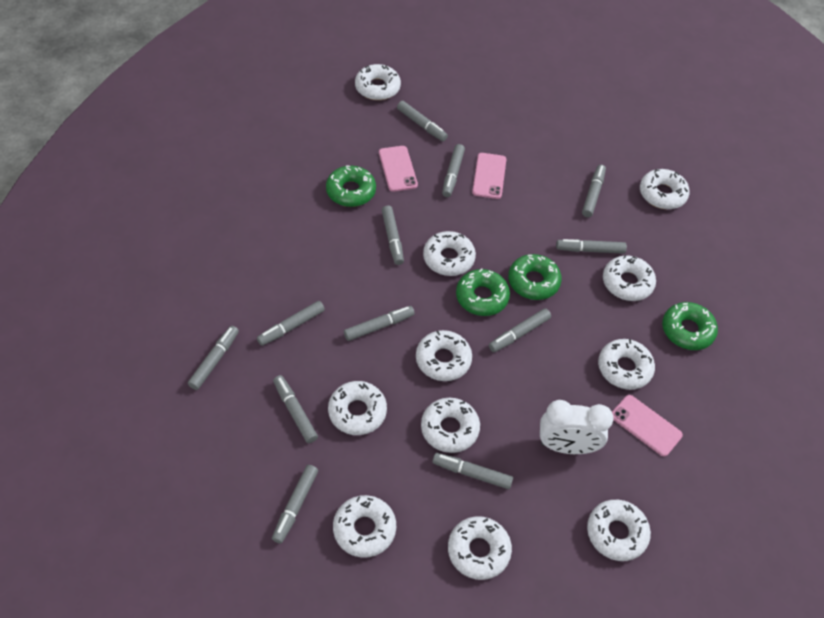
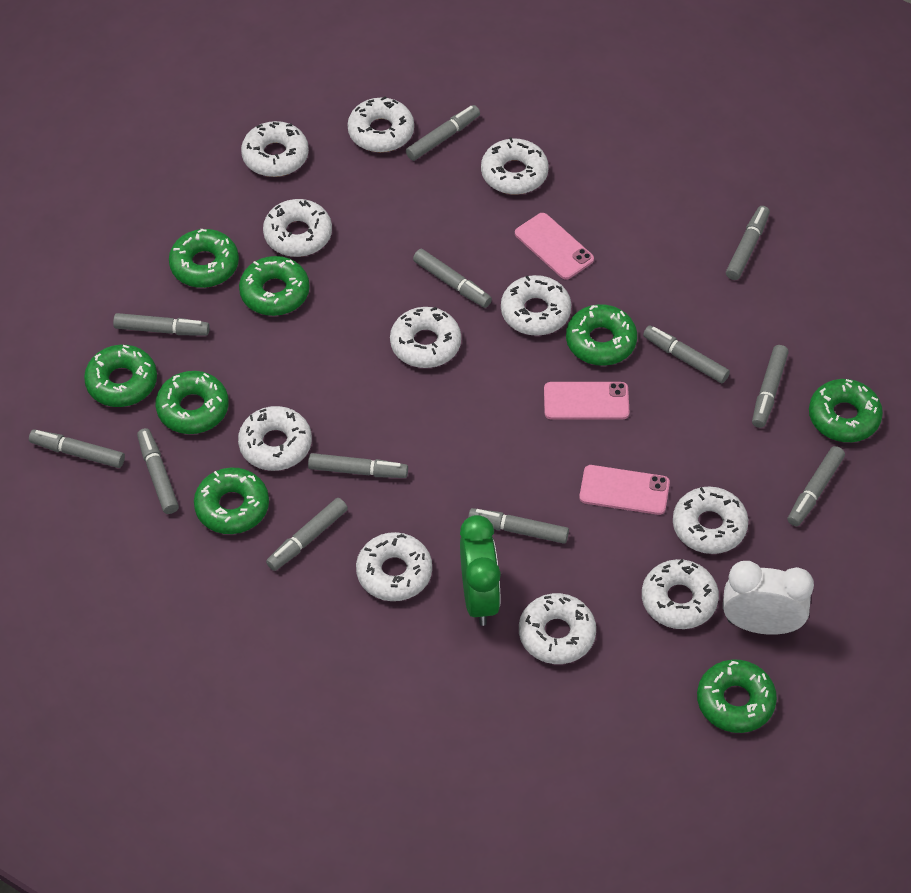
green clock: 0 -> 1
green donut: 4 -> 8

